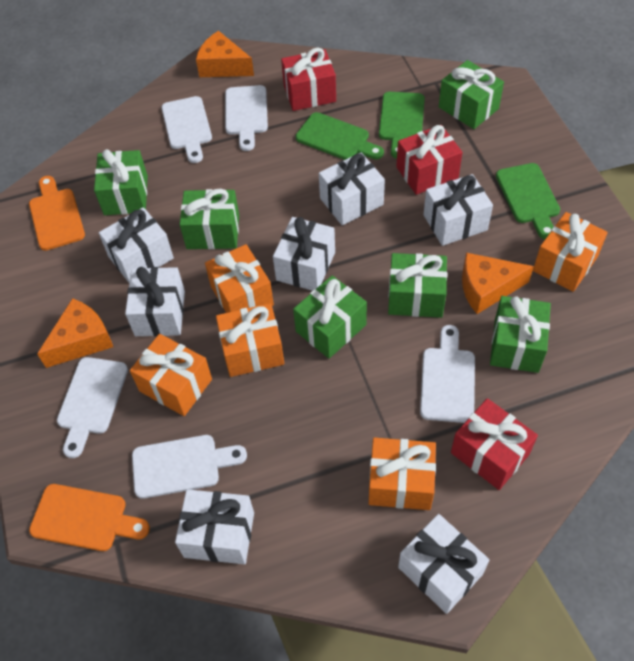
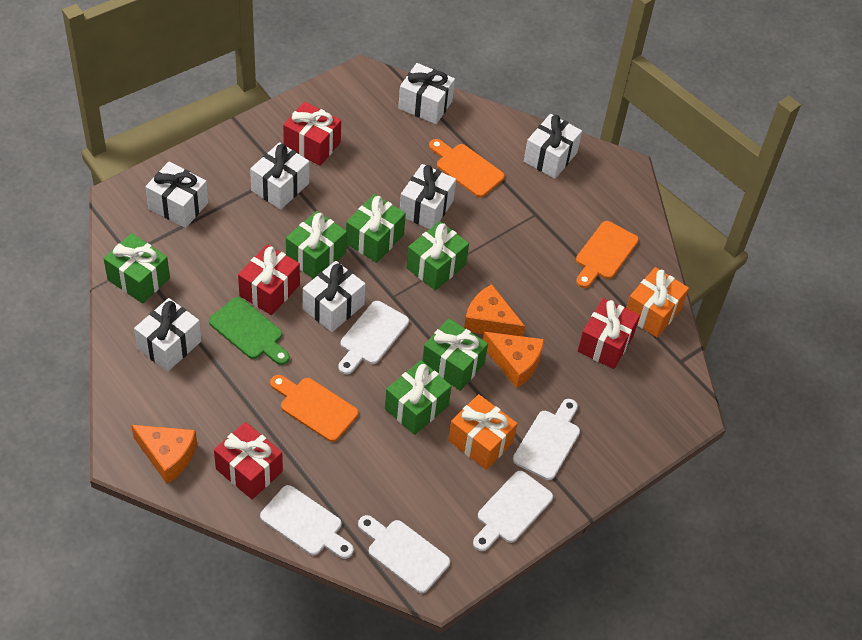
green cutting board: 3 -> 1
orange cutting board: 2 -> 3
orange gift: 5 -> 2
red gift: 3 -> 4

